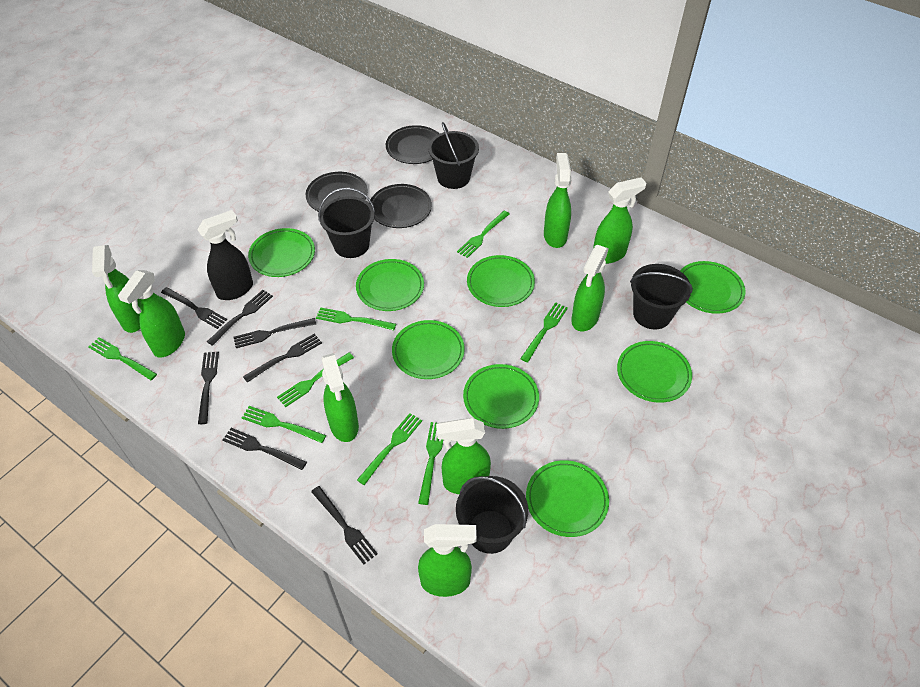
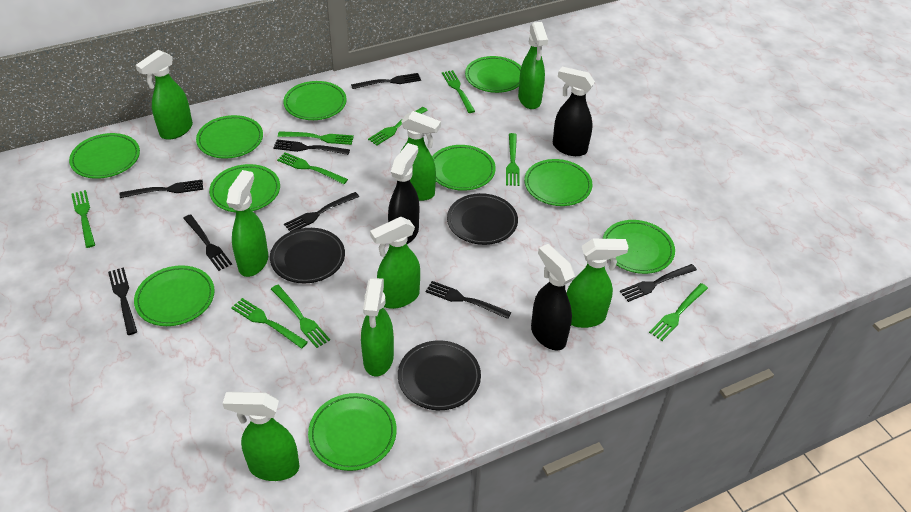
black bucket: 4 -> 0
black fork: 7 -> 8
black spray bottle: 1 -> 3
green fork: 8 -> 9
green plate: 8 -> 10

